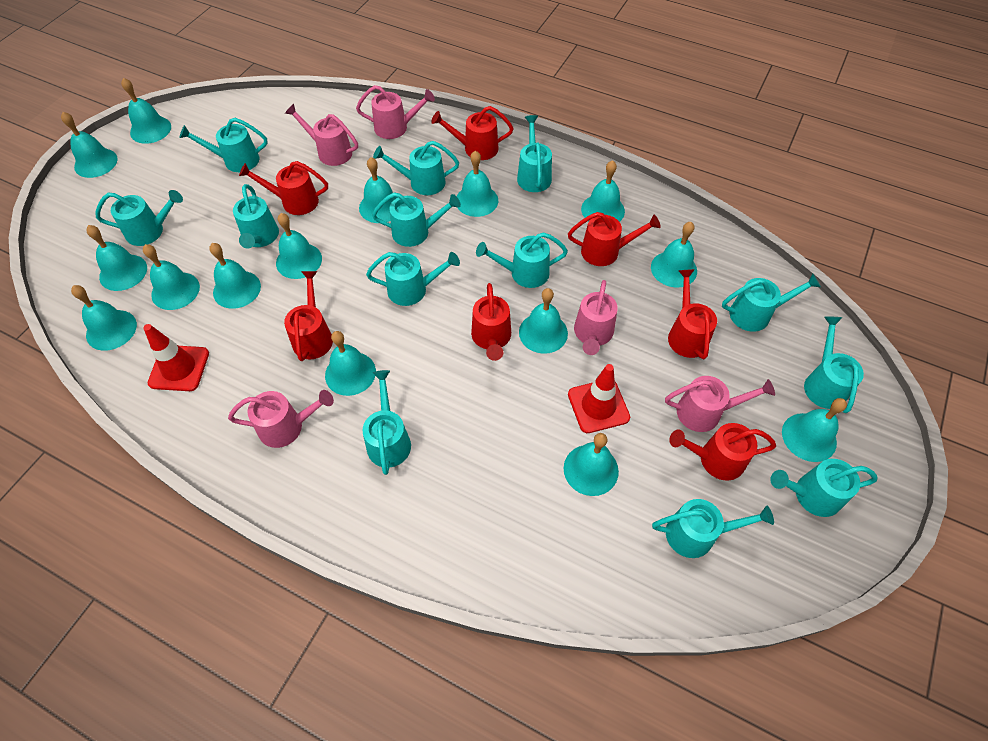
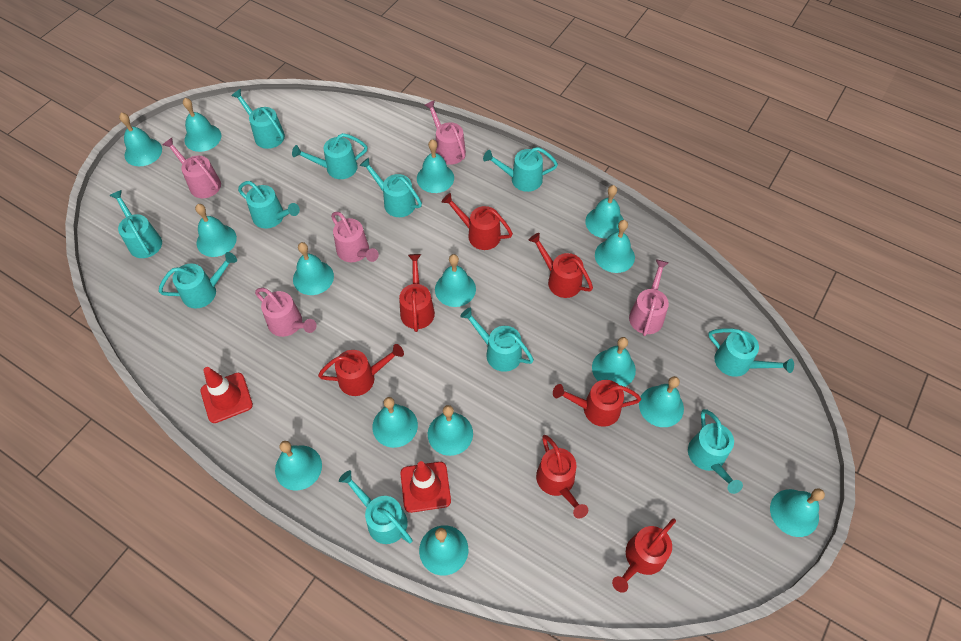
turquoise watering can: 13 -> 11

